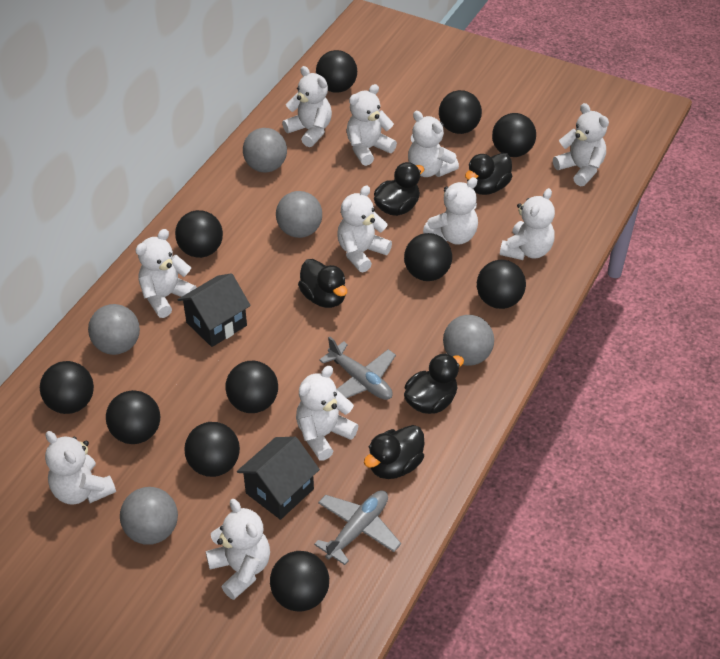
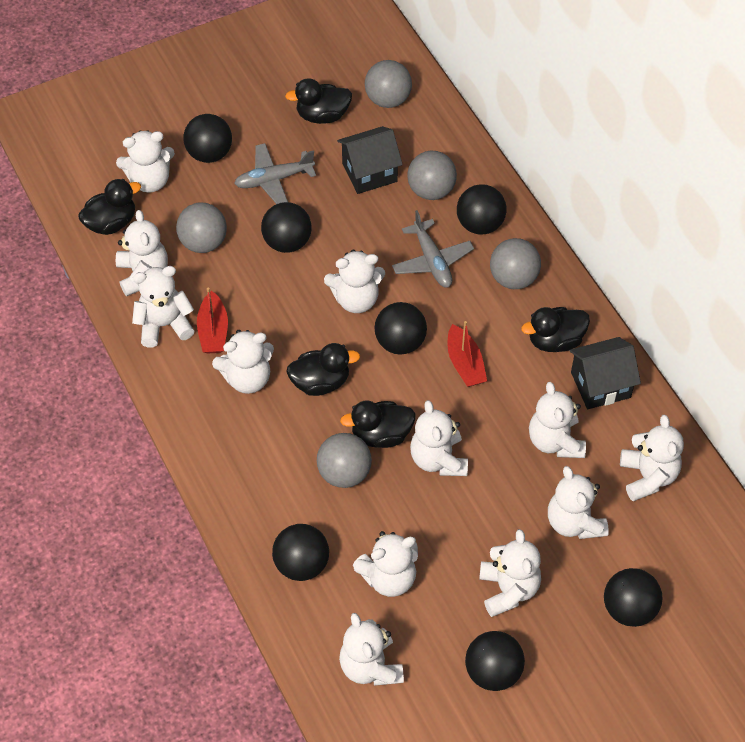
black ball: 11 -> 7
red boat: 0 -> 2
white teddy bear: 11 -> 12

